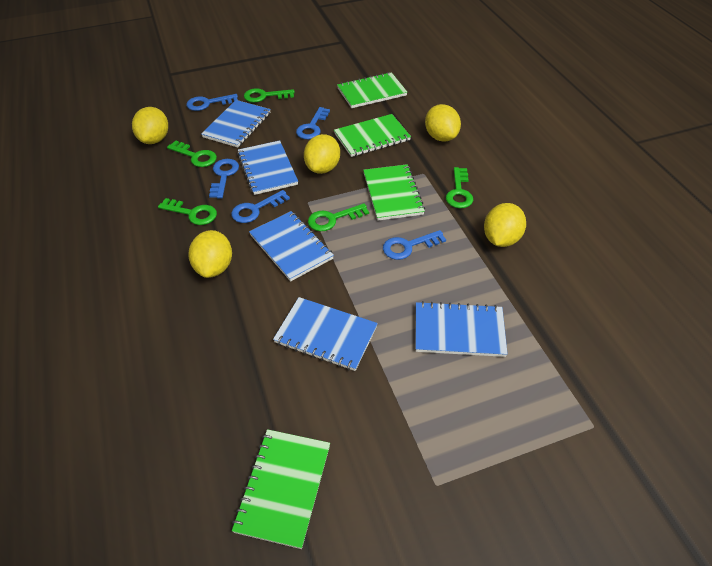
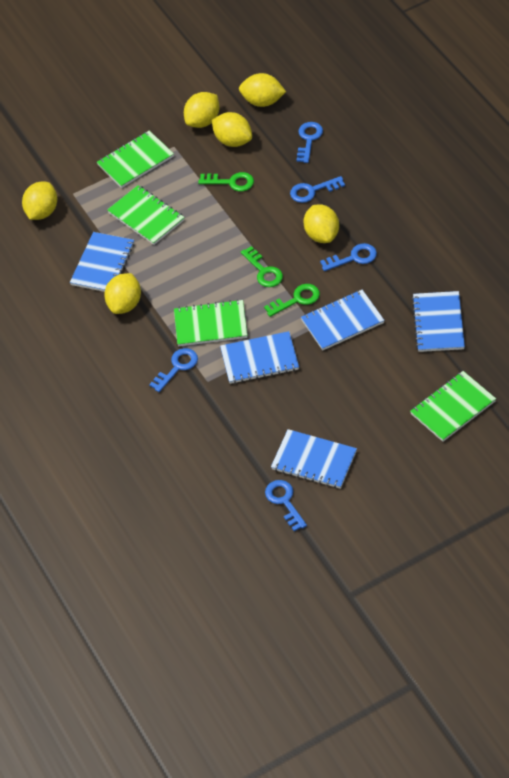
green key: 5 -> 3
yellow lemon: 5 -> 6

